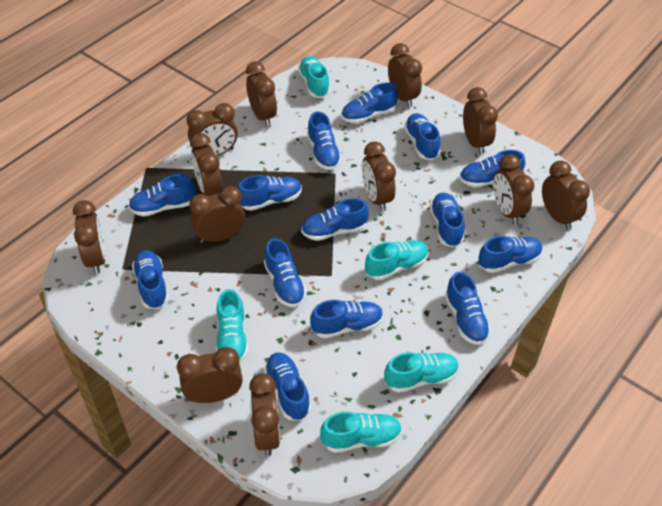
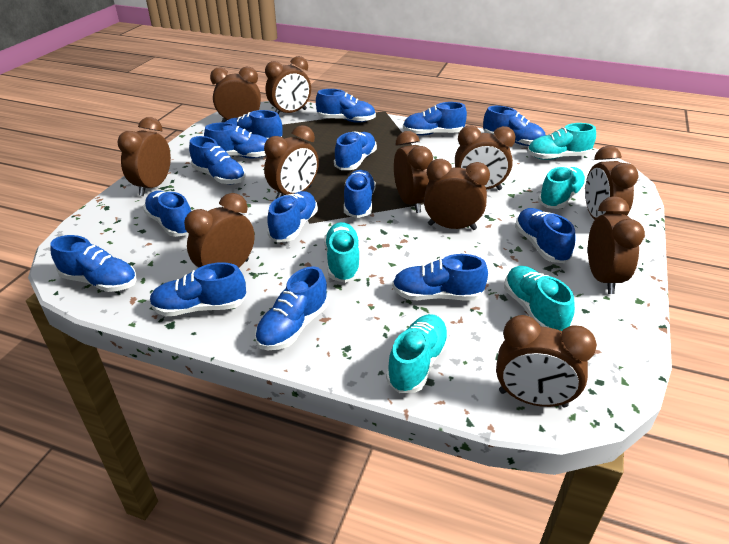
blue shoe: 14 -> 15
brown clock: 12 -> 11

